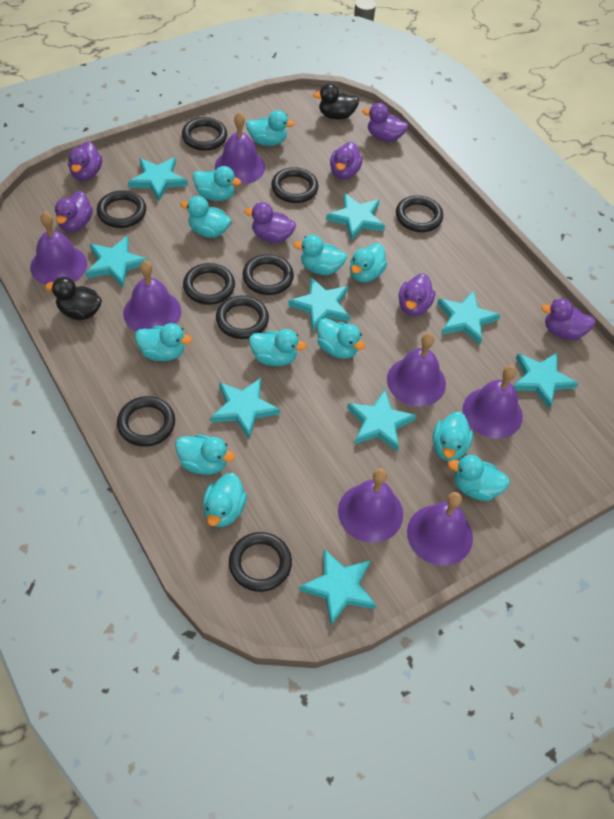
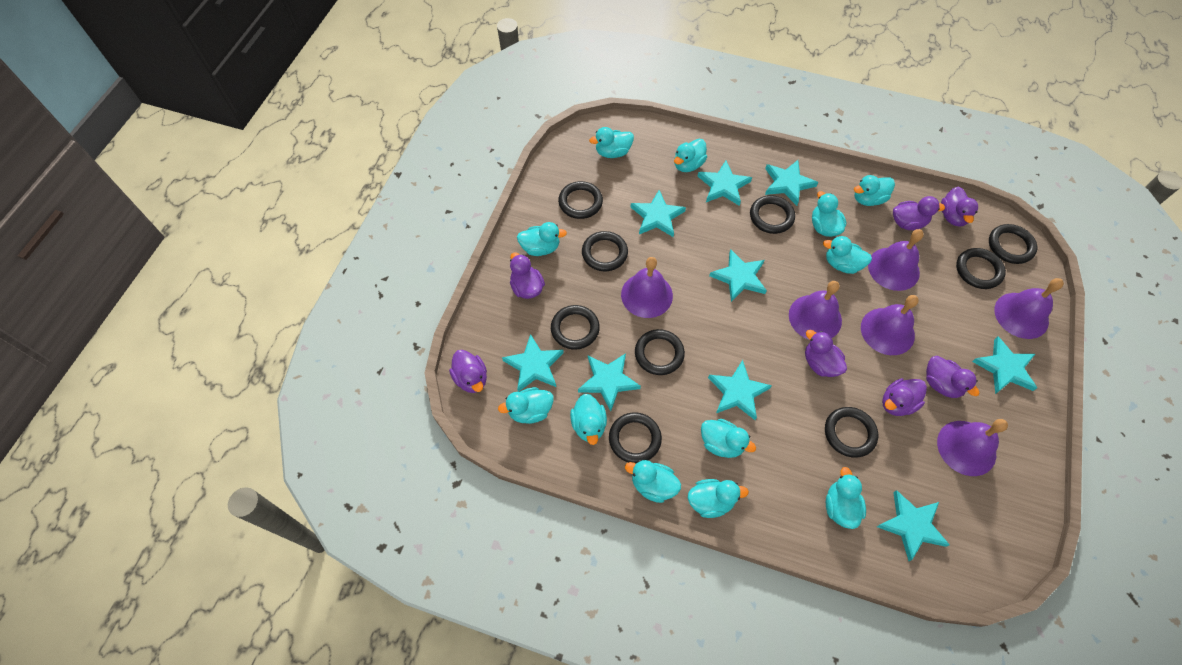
black duck: 2 -> 0
purple bell: 7 -> 6

